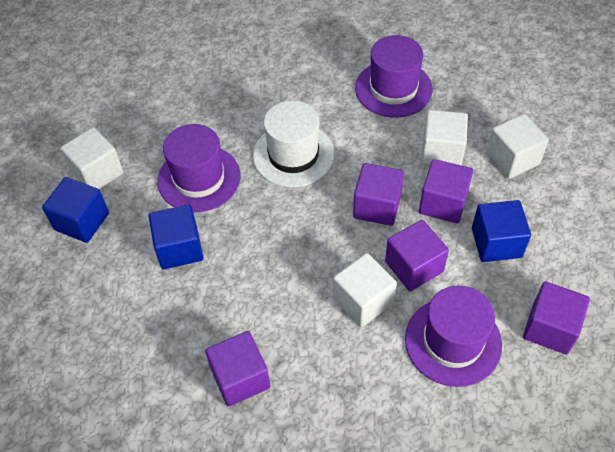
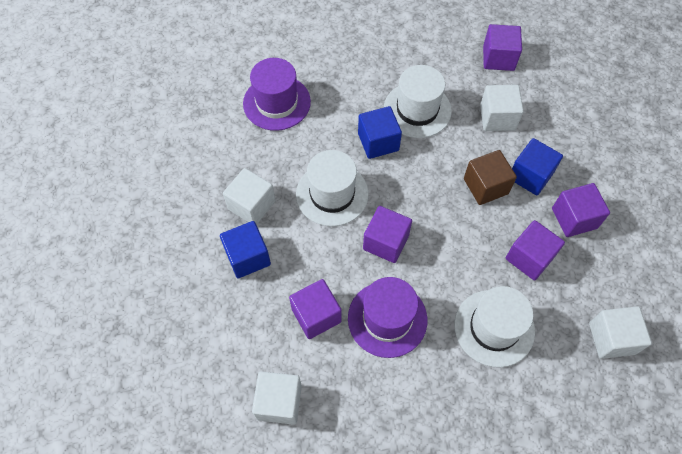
brown cube: 0 -> 1
purple hat: 3 -> 2
white hat: 1 -> 3

